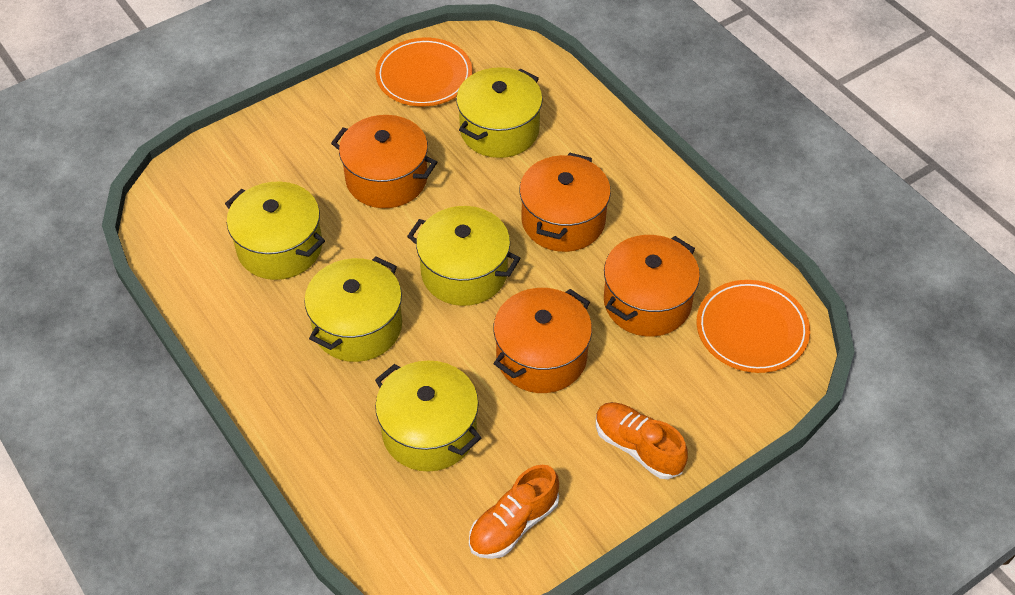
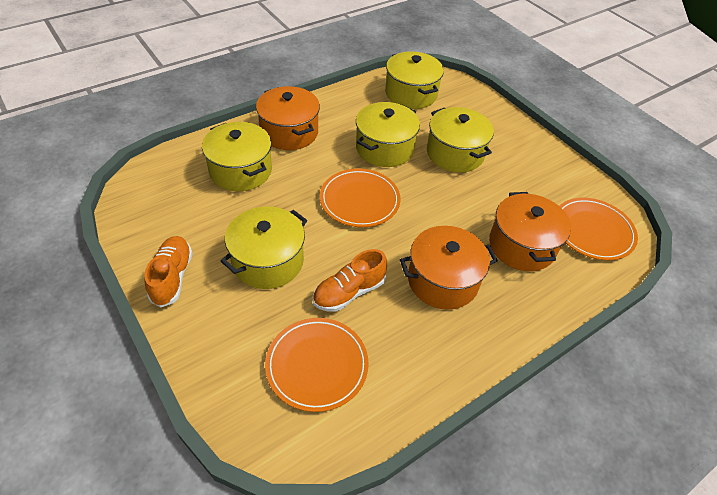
orange plate: 2 -> 3
orange pot: 4 -> 3

